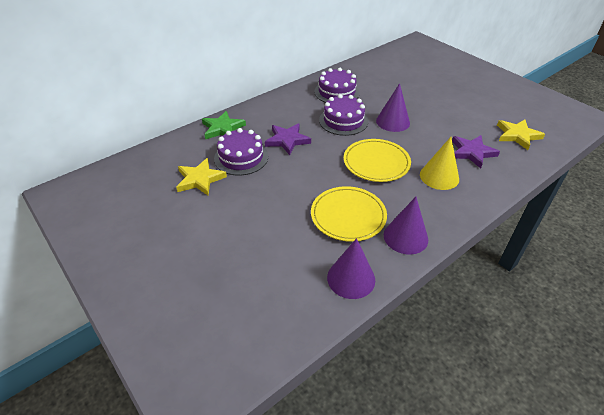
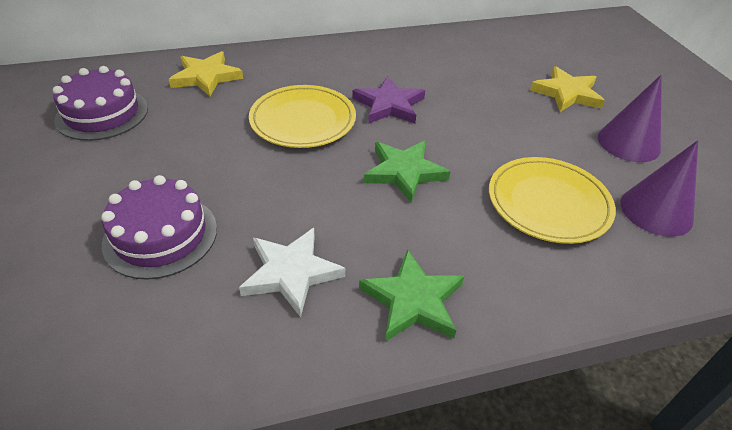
green star: 1 -> 2
purple cake: 3 -> 2
purple cone: 3 -> 2
purple star: 2 -> 1
white star: 0 -> 1
yellow cone: 1 -> 0

